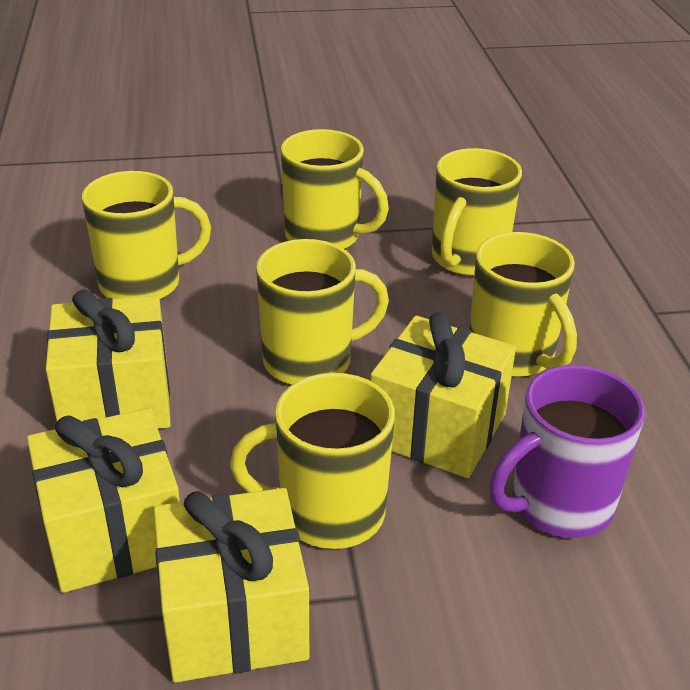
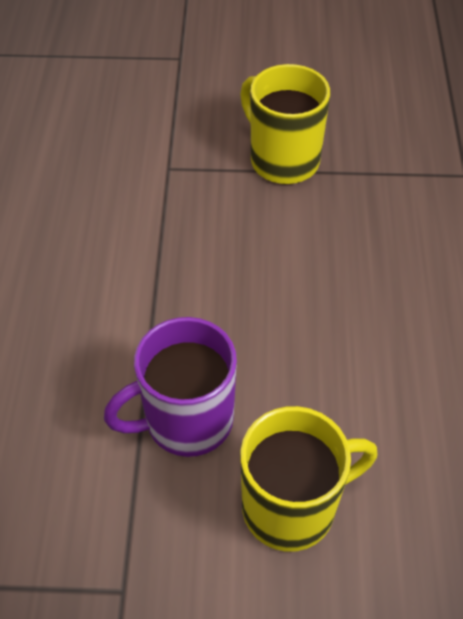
yellow gift: 4 -> 0
yellow mug: 6 -> 2

